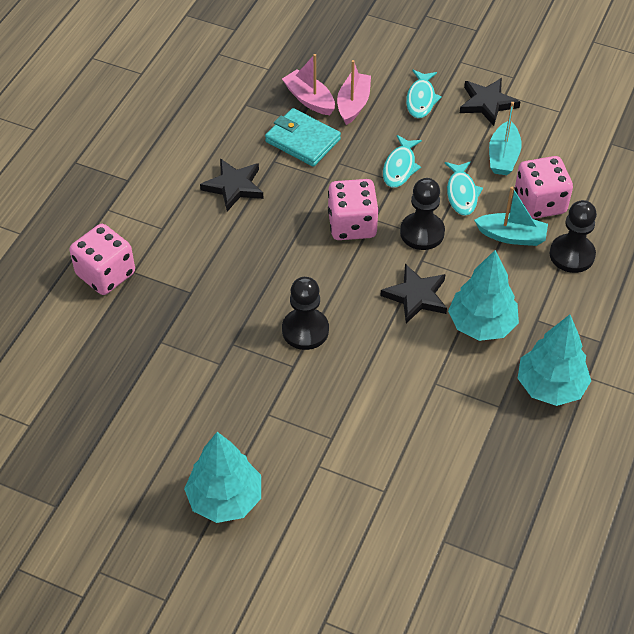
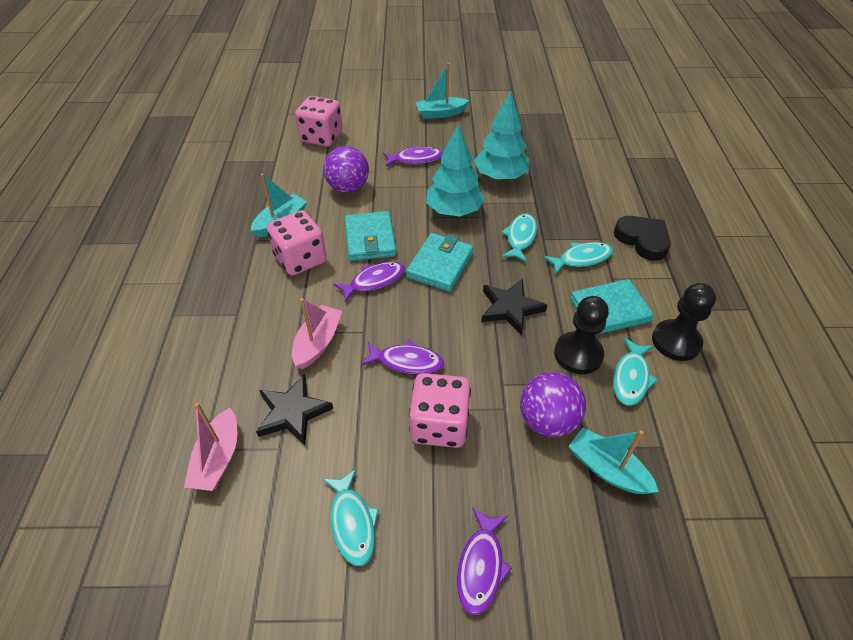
black heart: 0 -> 1
black pawn: 3 -> 2
black star: 3 -> 2
purple ball: 0 -> 2
purple fish: 0 -> 4
turquoise boat: 2 -> 3
turquoise fish: 3 -> 4
turquoise tree: 3 -> 2
turquoise wallet: 1 -> 3

